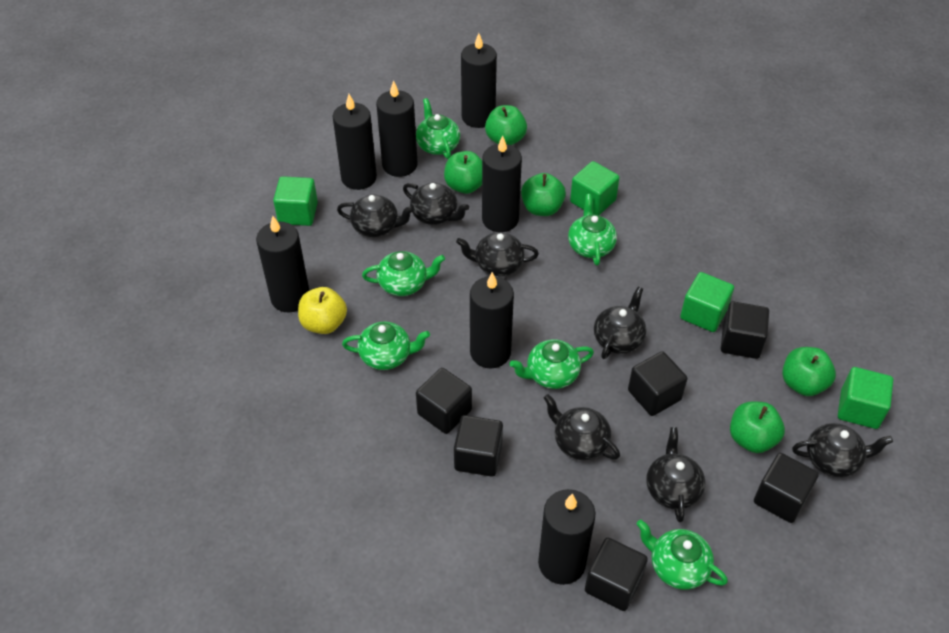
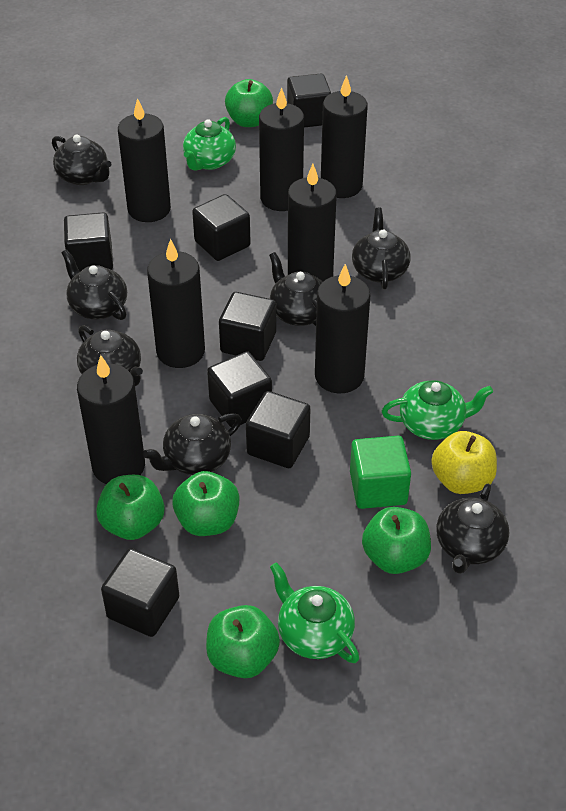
black cube: 6 -> 7
green cube: 4 -> 1
green teapot: 6 -> 3

